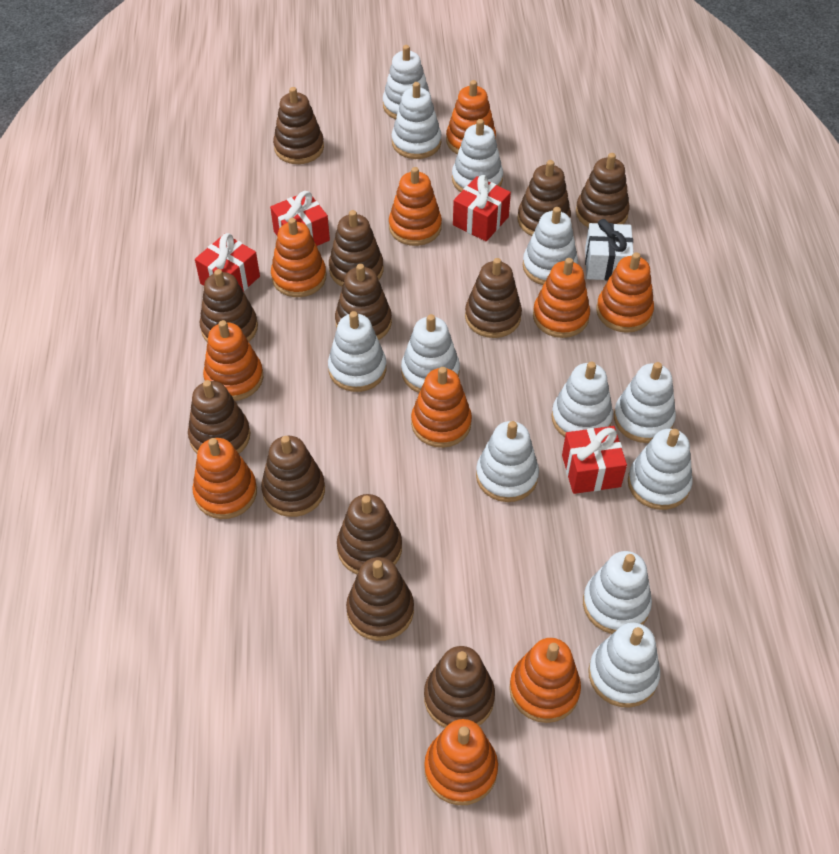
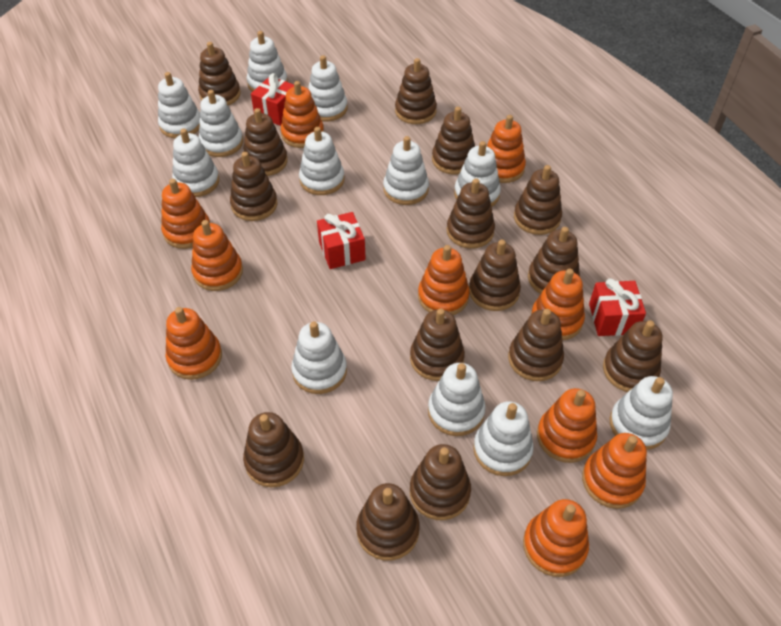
brown stacking toy: 12 -> 15
red gift: 4 -> 3
white gift: 1 -> 0

